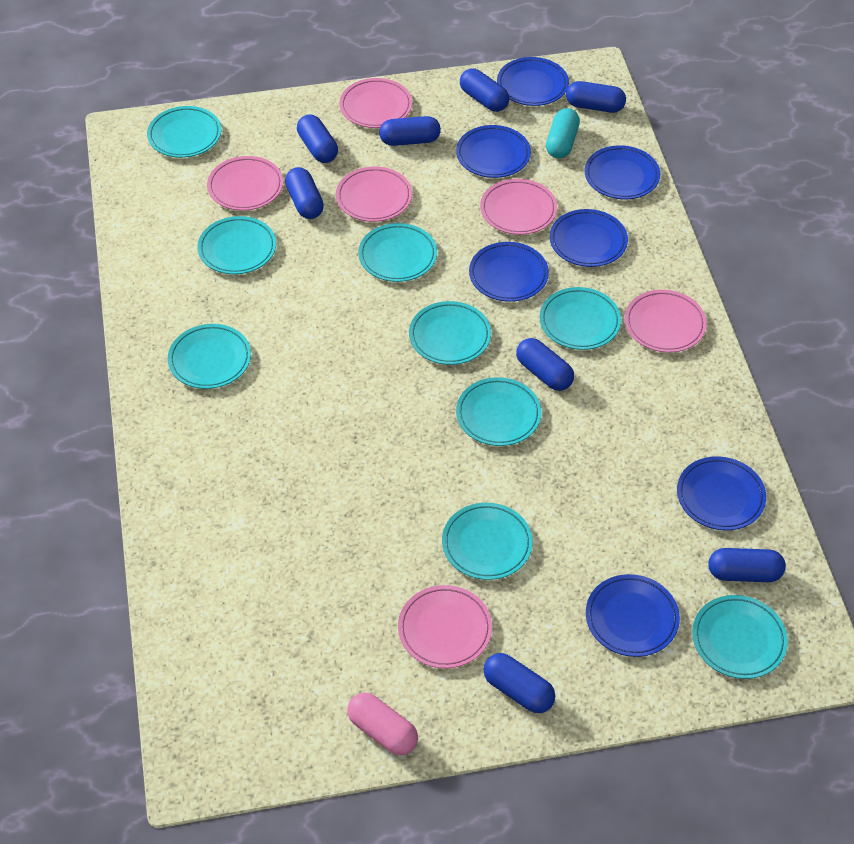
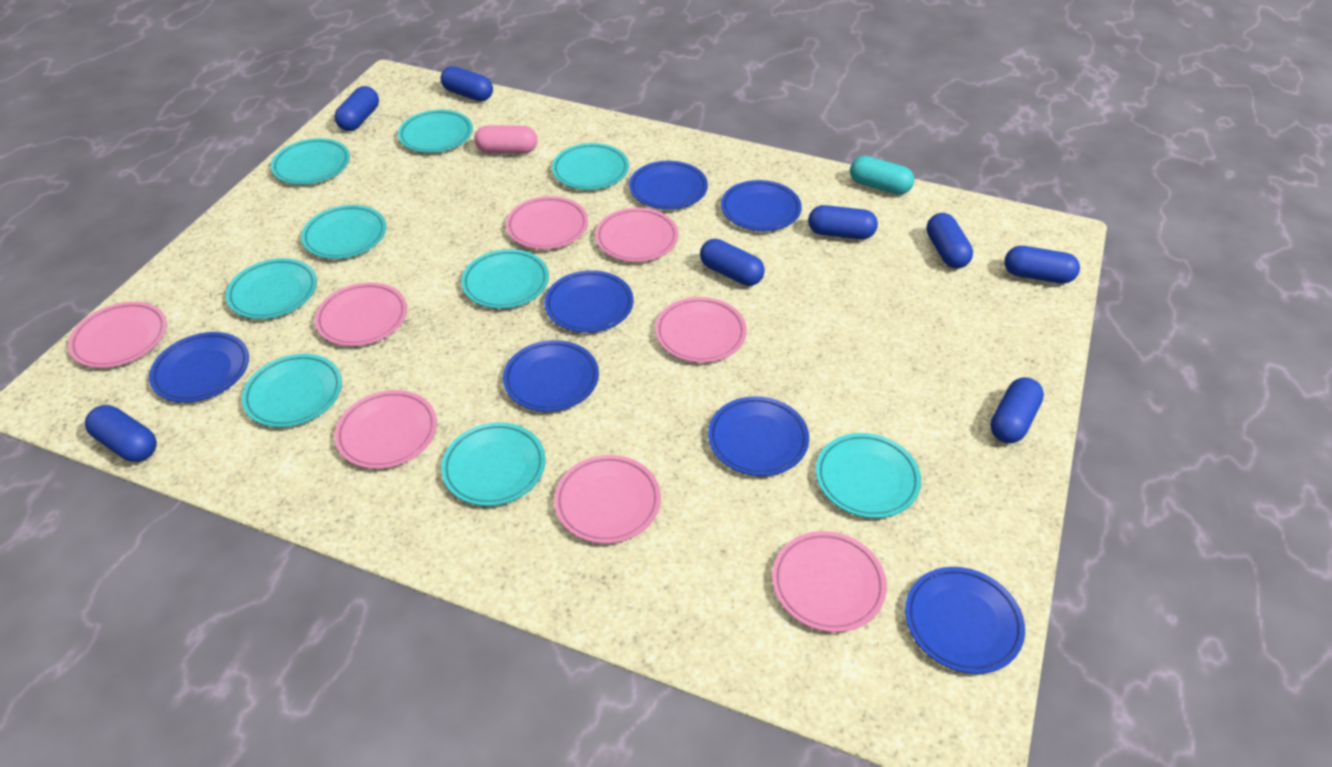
pink plate: 6 -> 8

